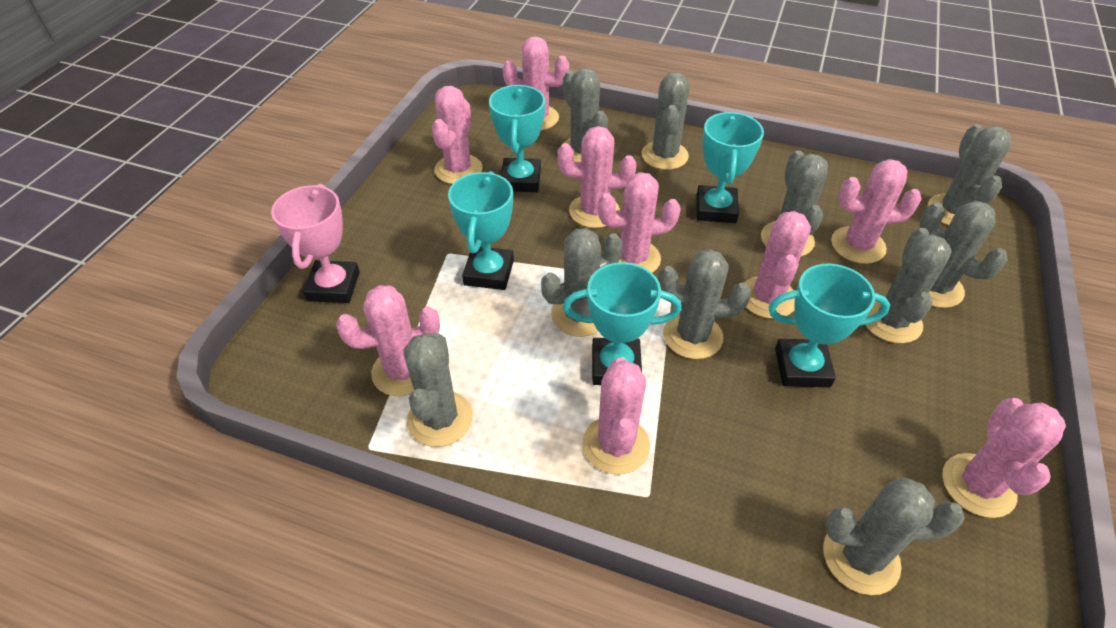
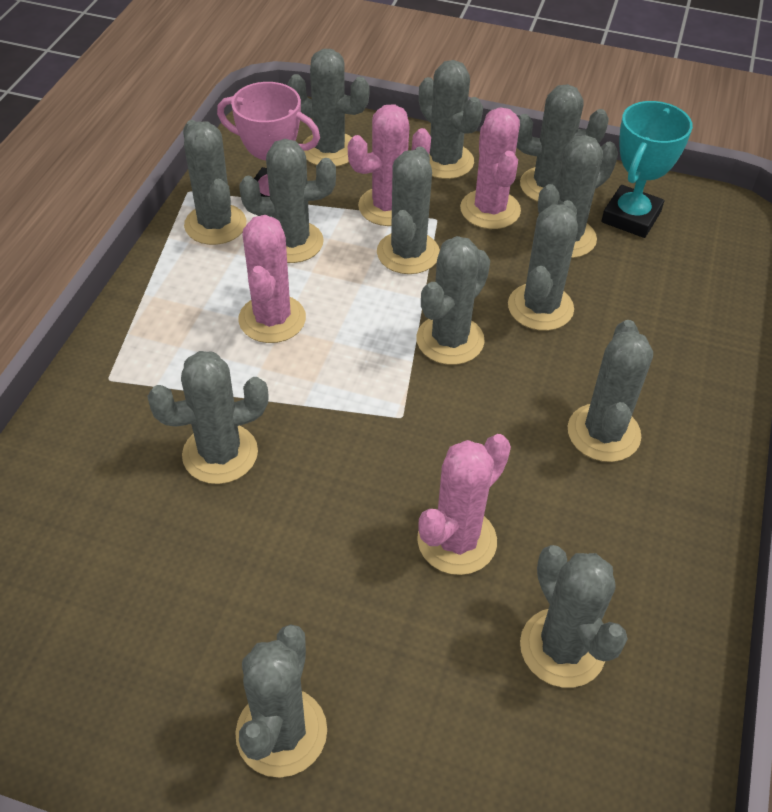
grey cactus: 10 -> 13
pink cactus: 9 -> 4
turquoise trophy: 5 -> 1

